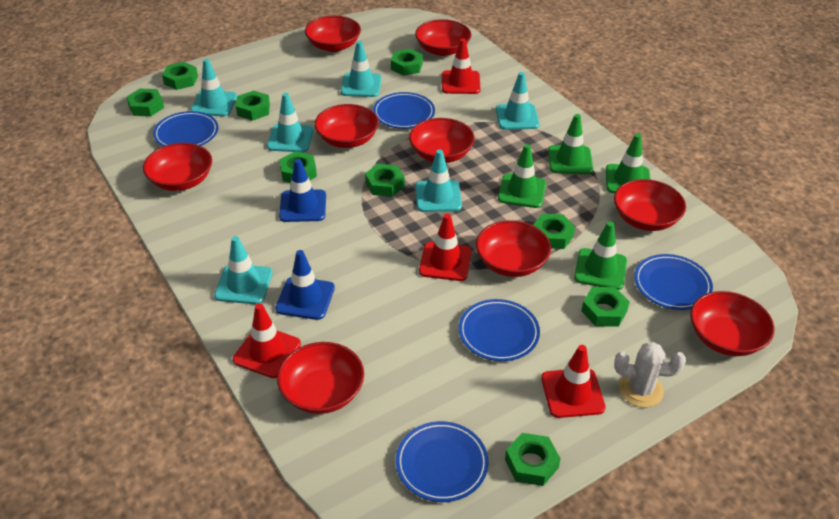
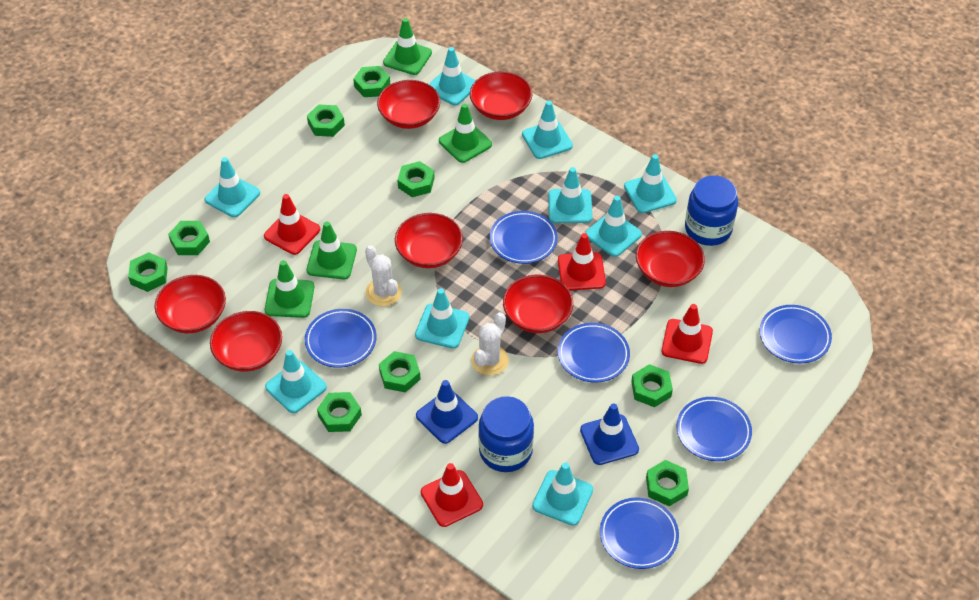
blue jar: 0 -> 2
blue plate: 5 -> 6
red bowl: 9 -> 7
turquoise traffic cone: 6 -> 9
white cactus: 1 -> 2

